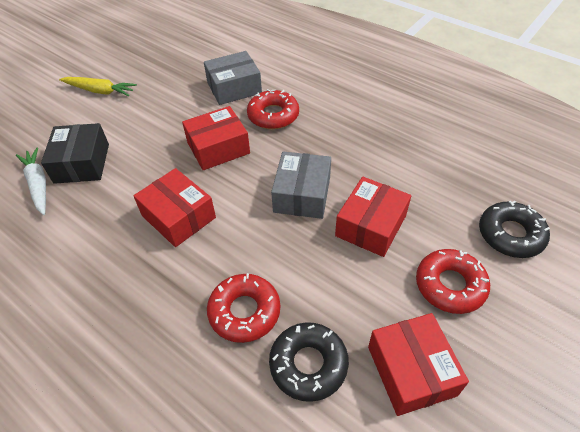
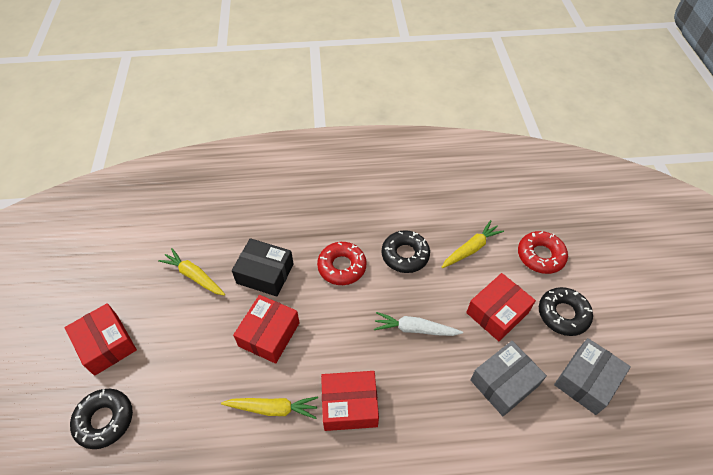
black donut: 2 -> 3
red donut: 3 -> 2
yellow carrot: 1 -> 3

